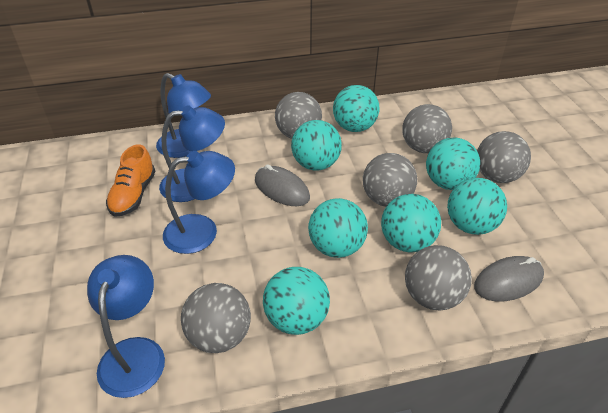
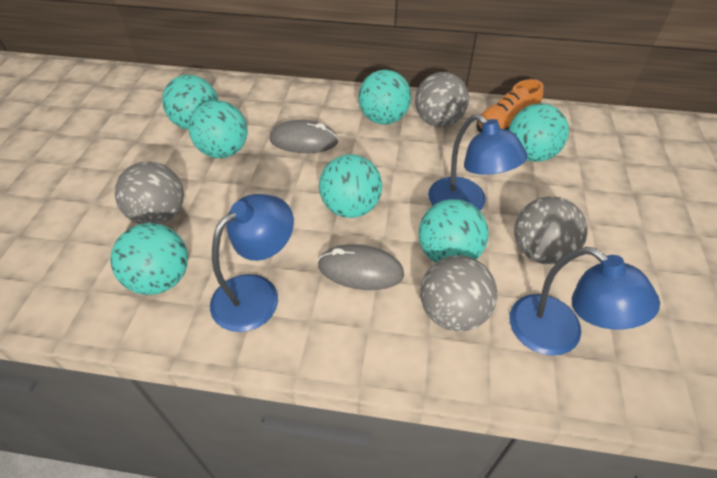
blue lamp: 4 -> 3
grey ball: 6 -> 4

